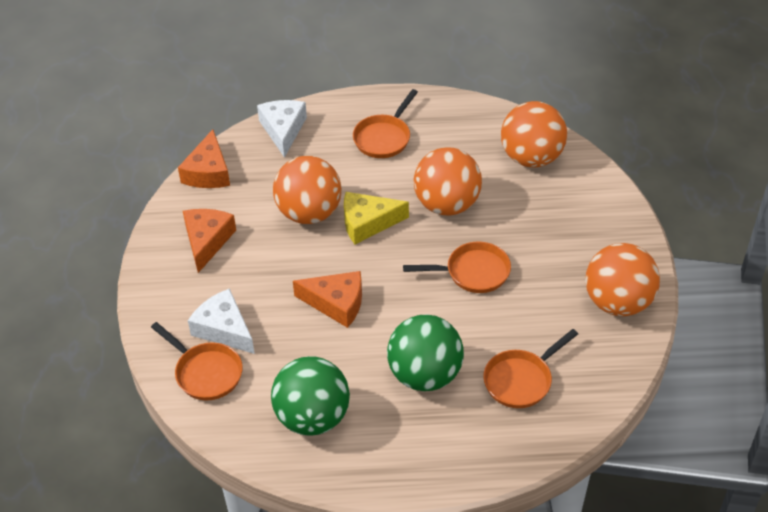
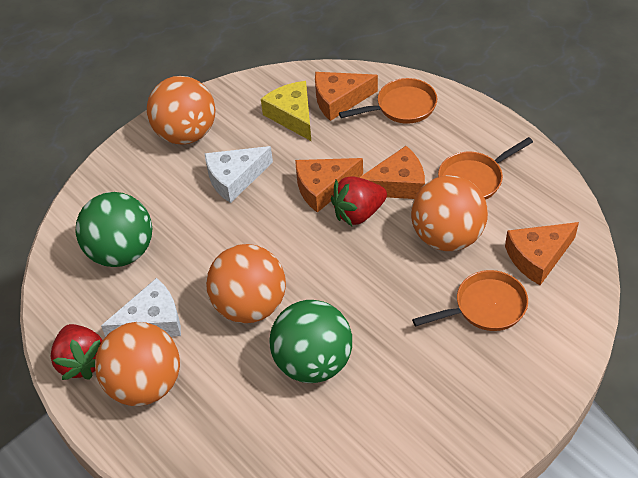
orange cheese: 3 -> 4
orange pan: 4 -> 3
red strawberry: 0 -> 2

